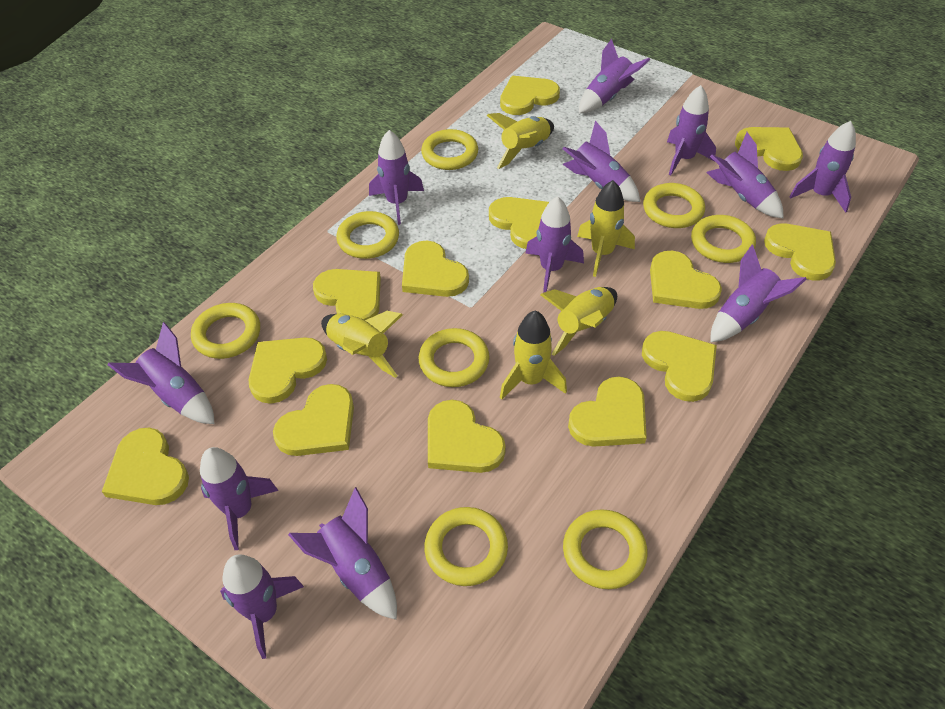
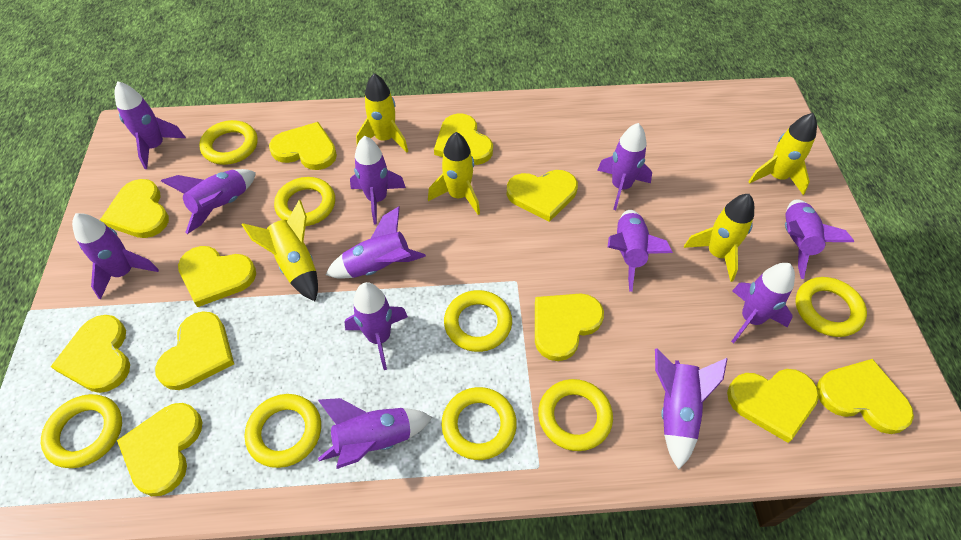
yellow heart: 13 -> 11

